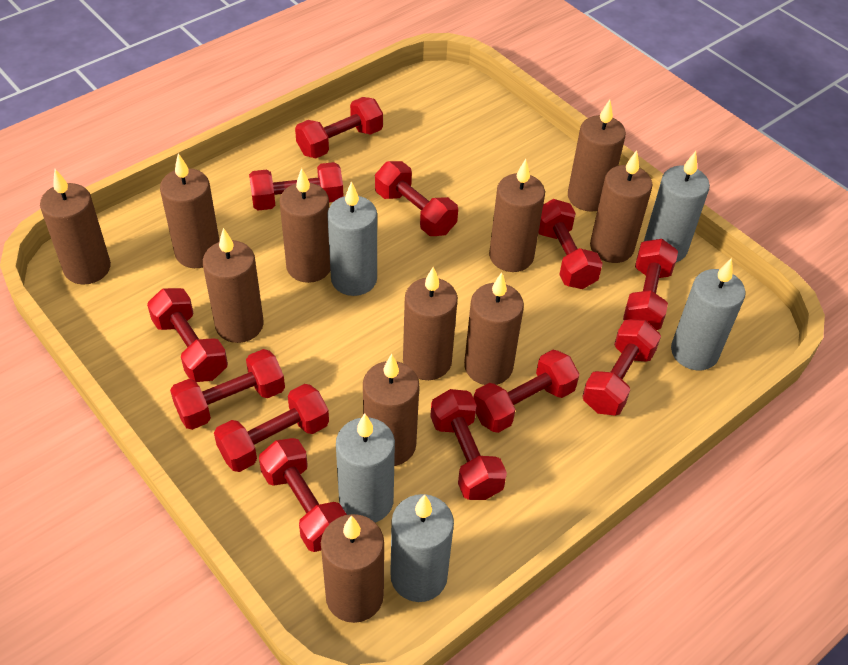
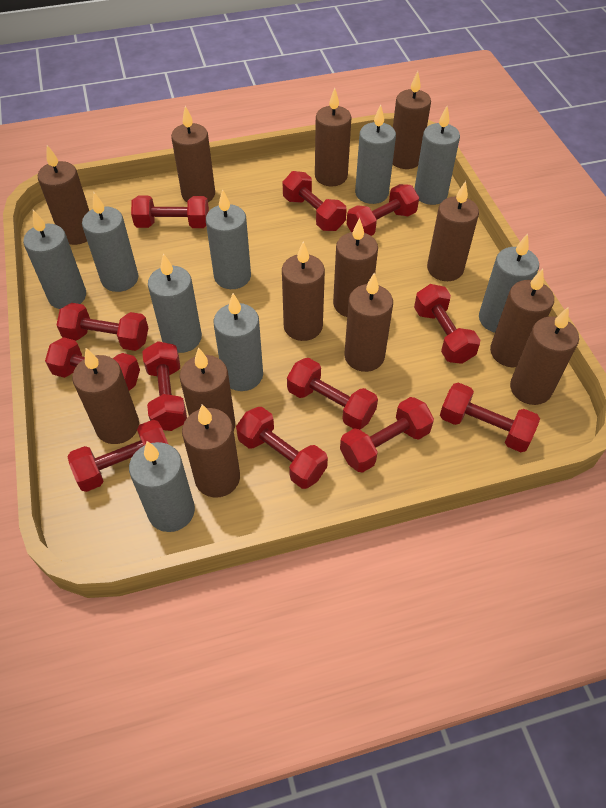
brown candle: 11 -> 13
grey candle: 5 -> 9

